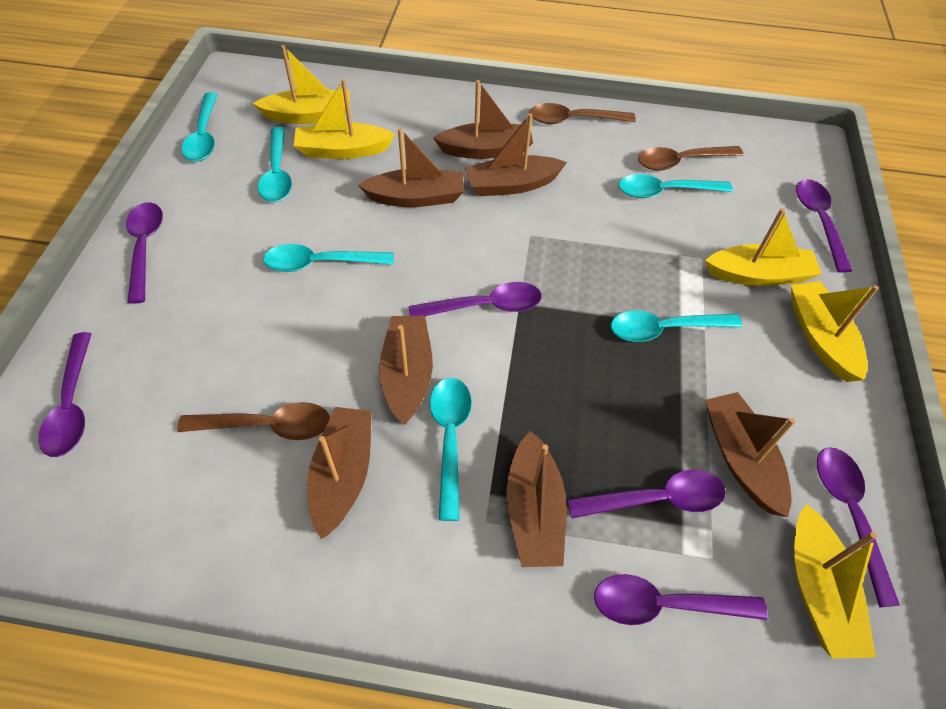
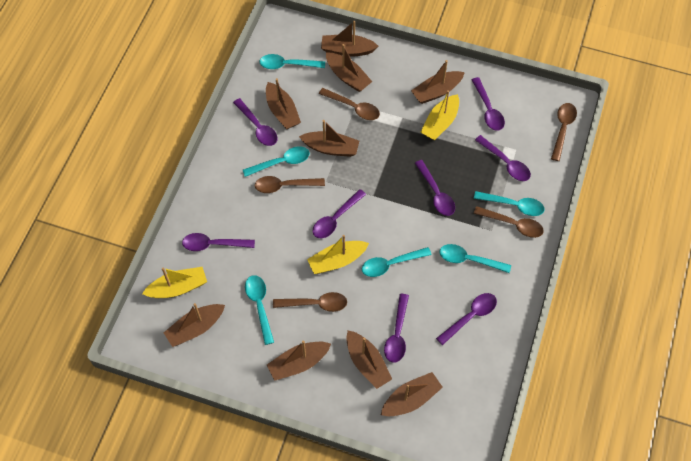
brown boat: 7 -> 9
brown spoon: 3 -> 5
purple spoon: 7 -> 8
yellow boat: 5 -> 3

